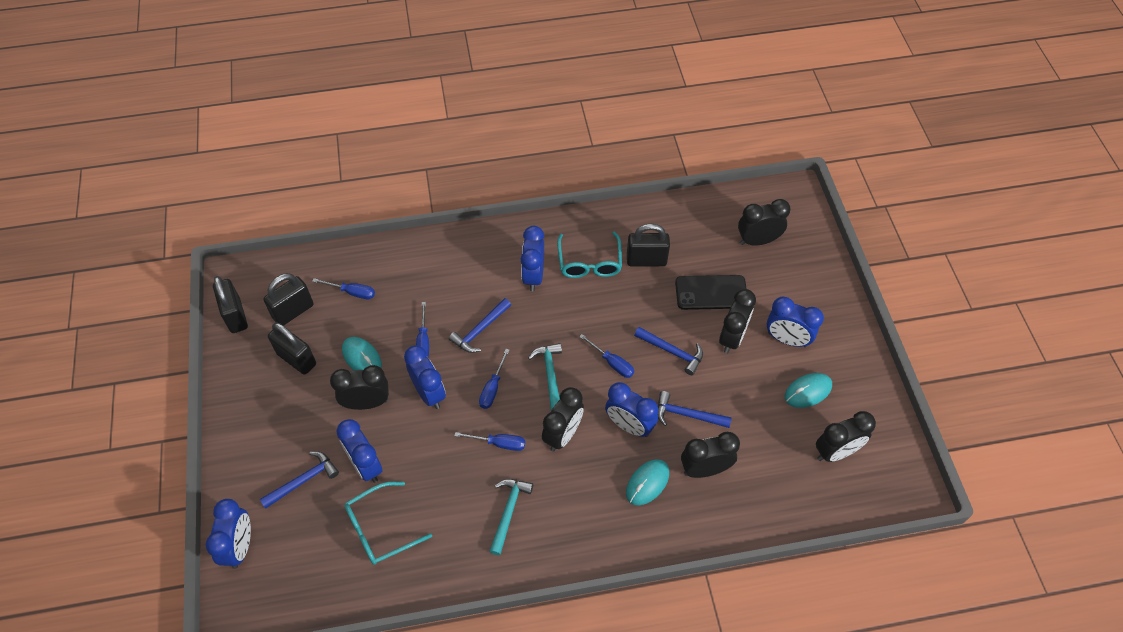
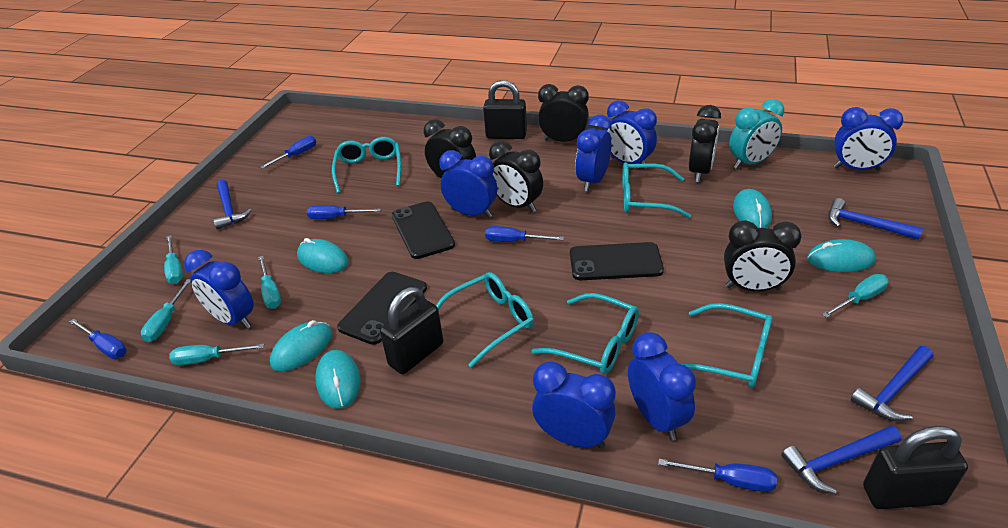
black clock: 6 -> 5
black padlock: 4 -> 3
black phone: 1 -> 3
blue clock: 6 -> 7
turquoise clock: 0 -> 1
turquoise glasses: 2 -> 5
turquoise hammer: 2 -> 0
turquoise mouse: 3 -> 5
turquoise screwdriver: 0 -> 5

